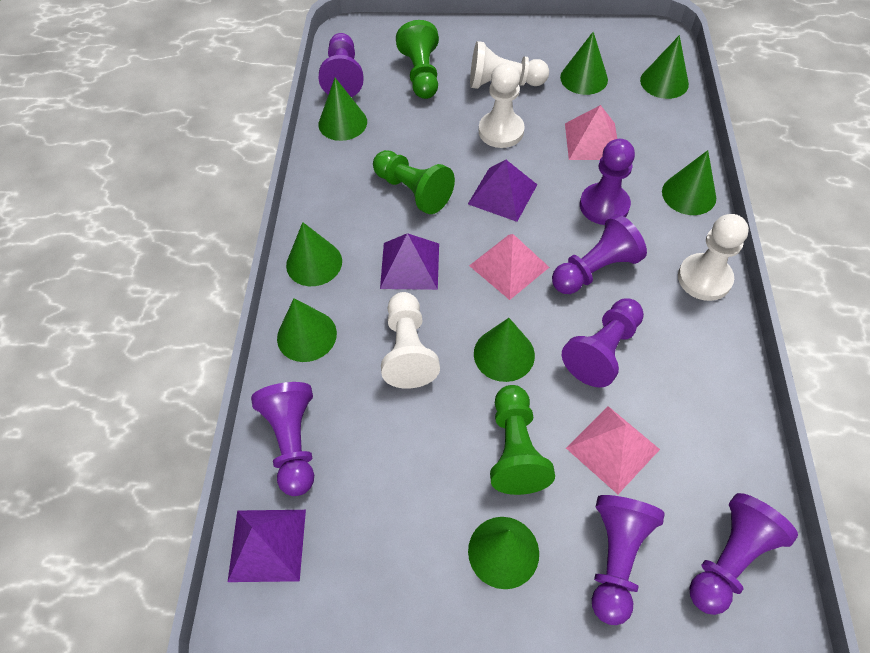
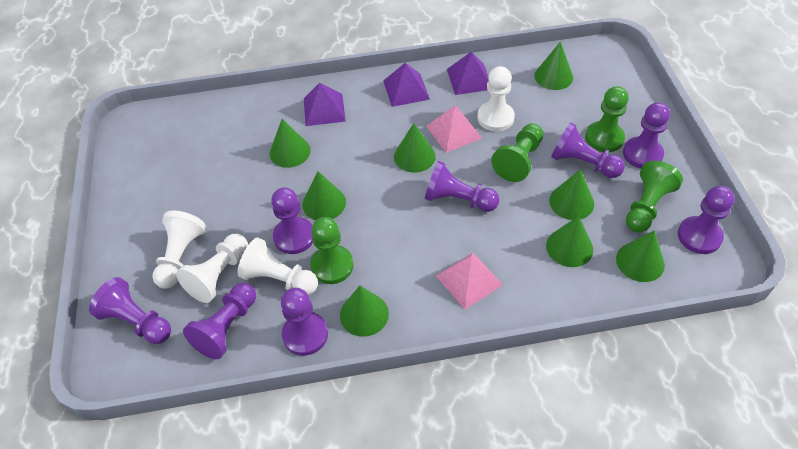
green pawn: 3 -> 4
pink pyramid: 3 -> 2
purple pawn: 7 -> 8

